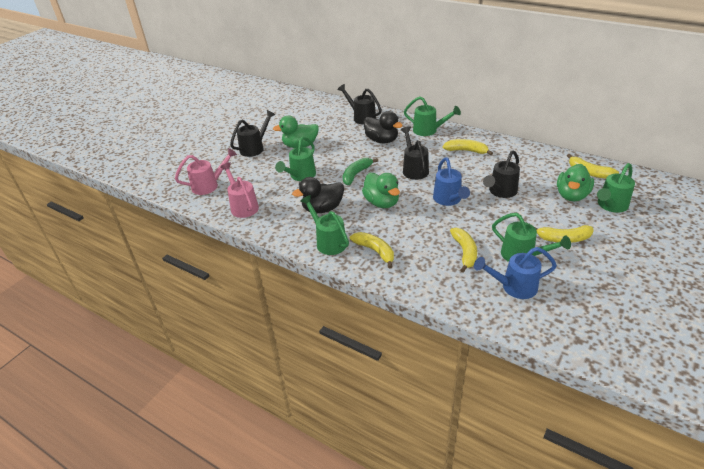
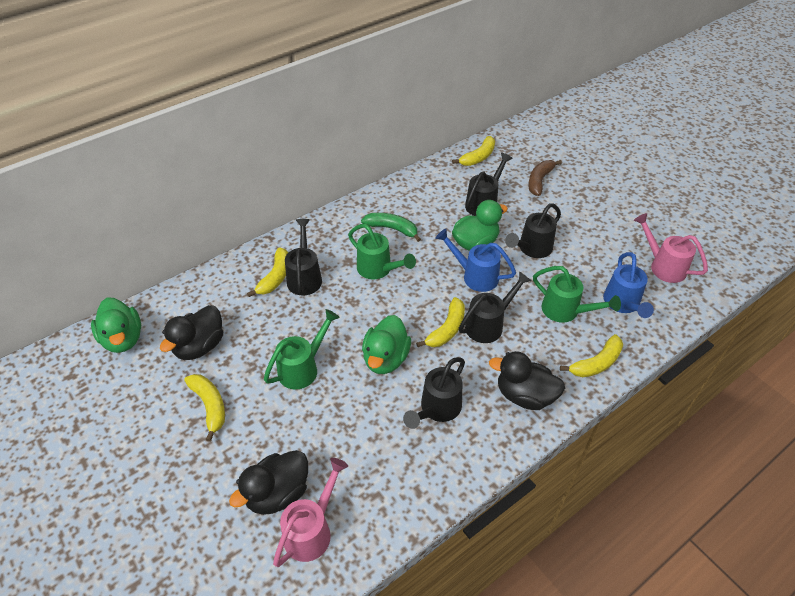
black duck: 2 -> 3
black watering can: 4 -> 5
brown banana: 0 -> 1
green watering can: 5 -> 3

